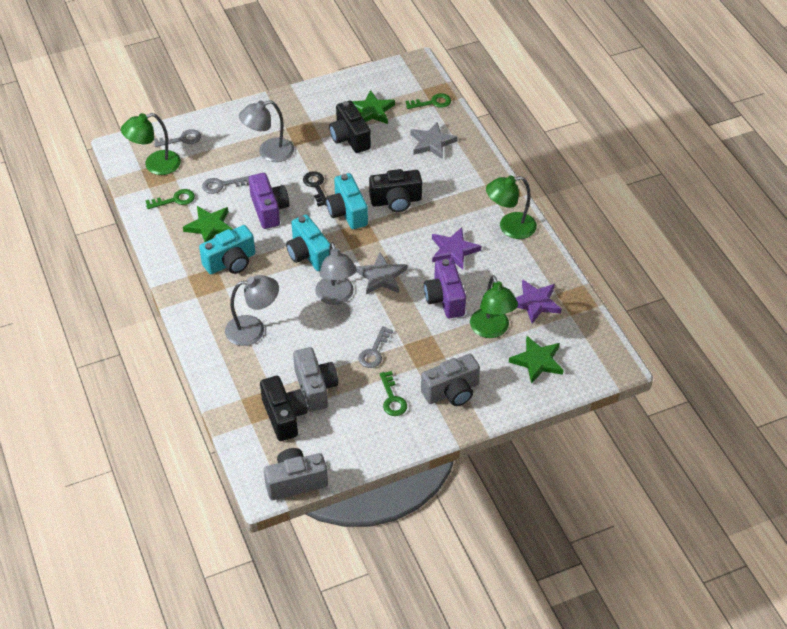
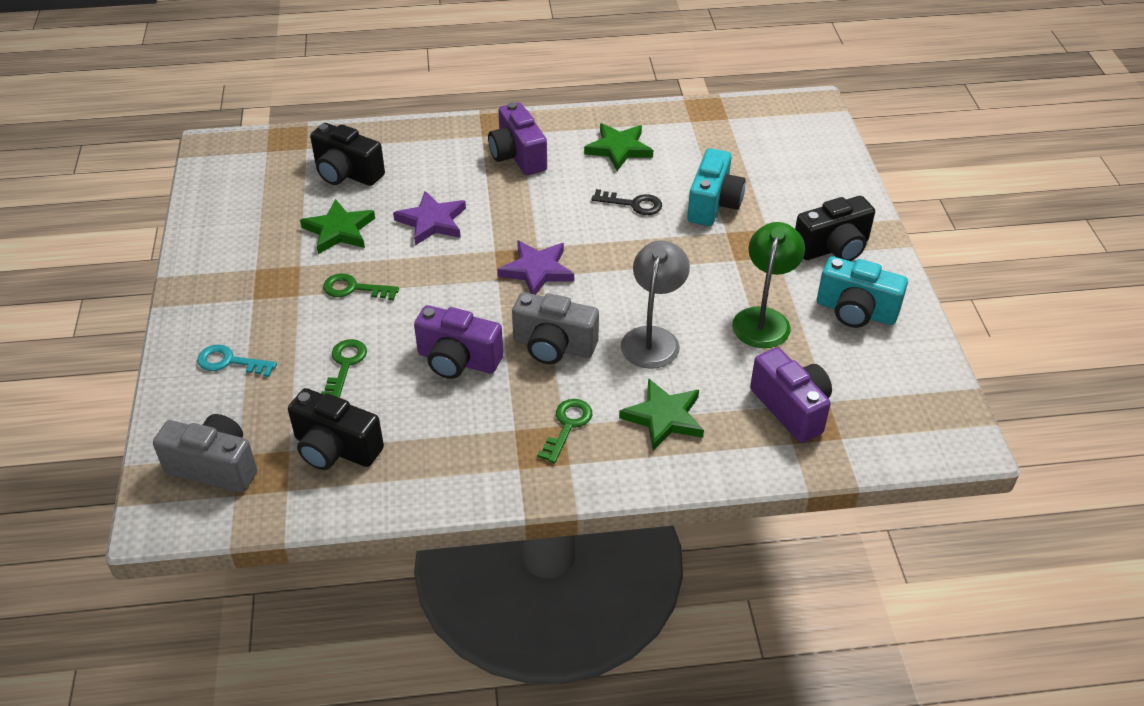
green lamp: 3 -> 1
grey camera: 3 -> 2
grey key: 3 -> 0
grey lamp: 3 -> 1
grey star: 2 -> 0
purple camera: 2 -> 3
turquoise camera: 3 -> 2
turquoise key: 0 -> 1

